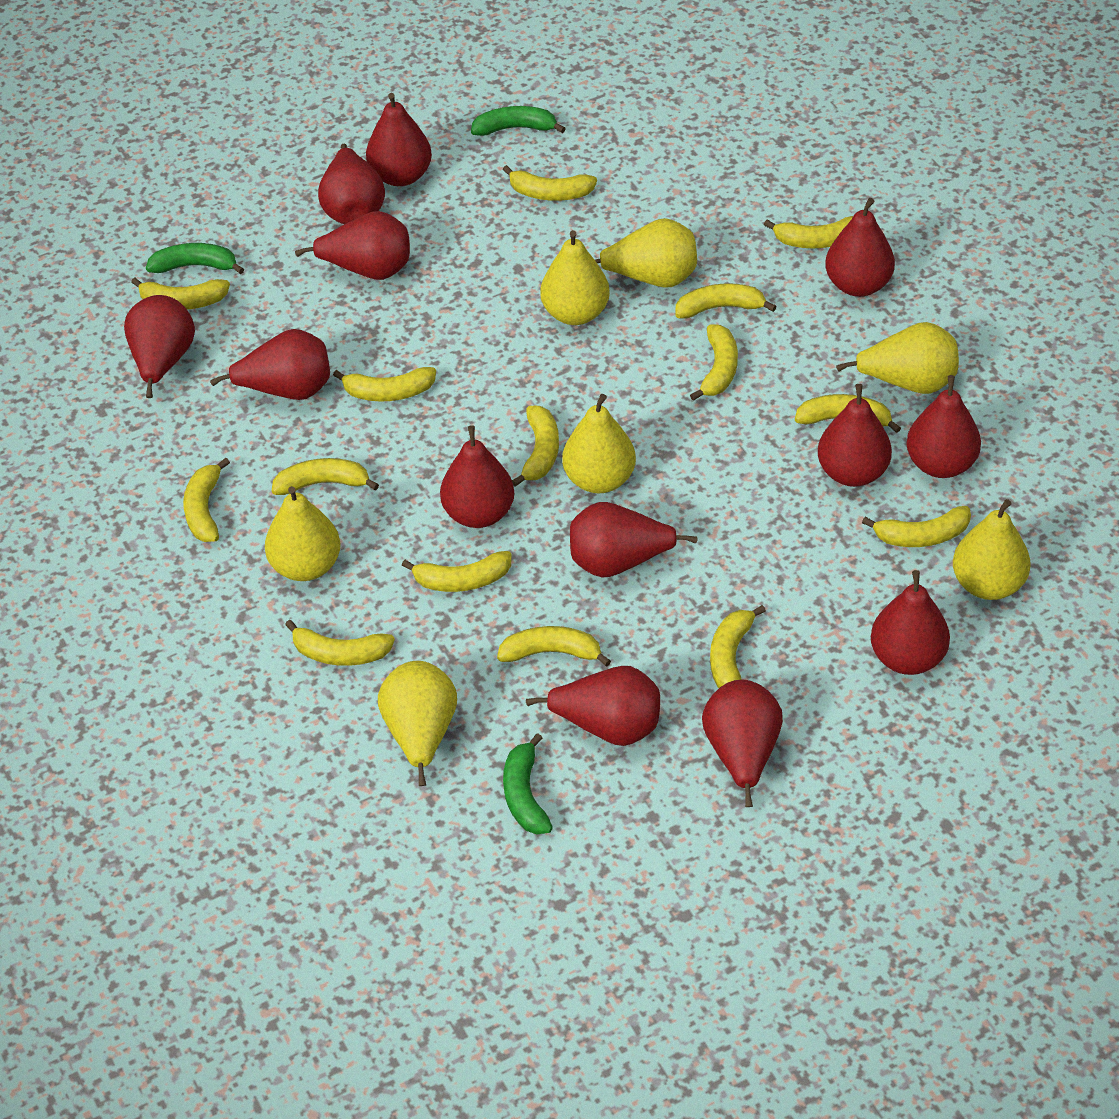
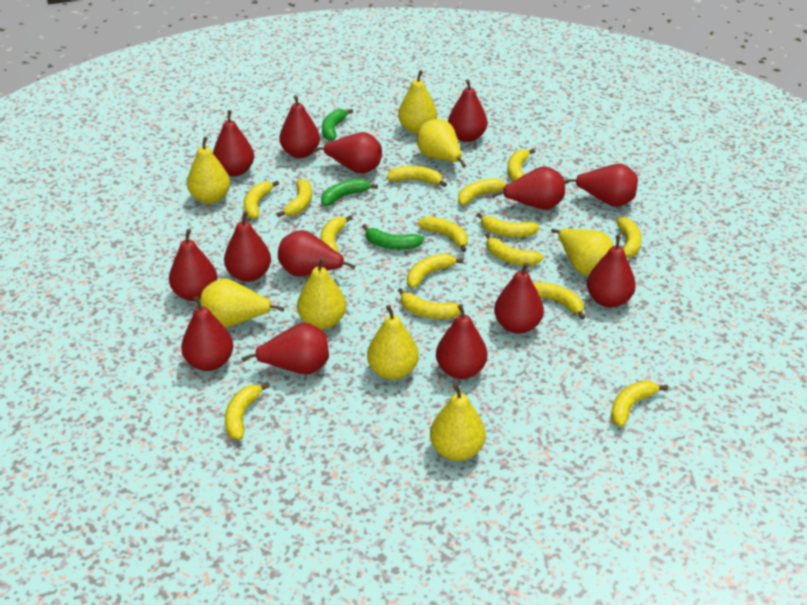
red pear: 13 -> 14
yellow pear: 7 -> 8

